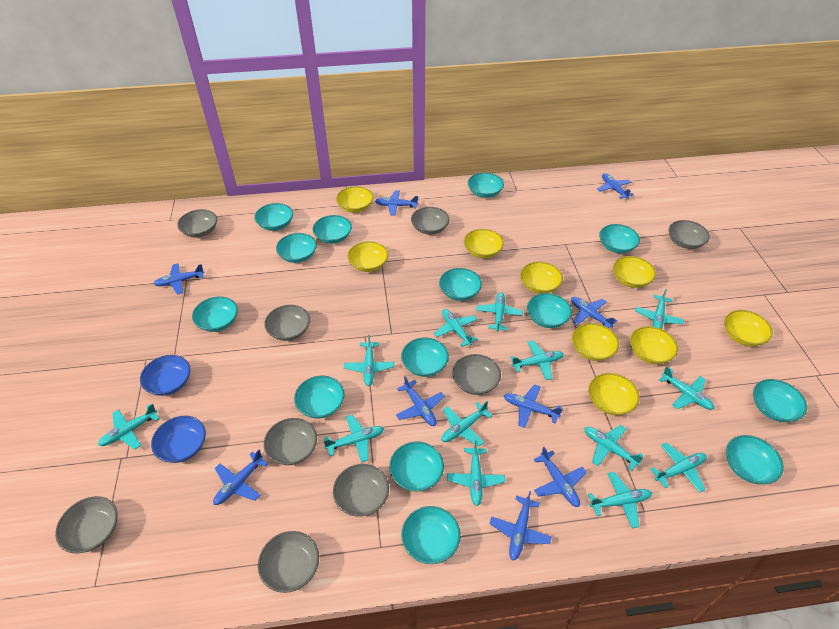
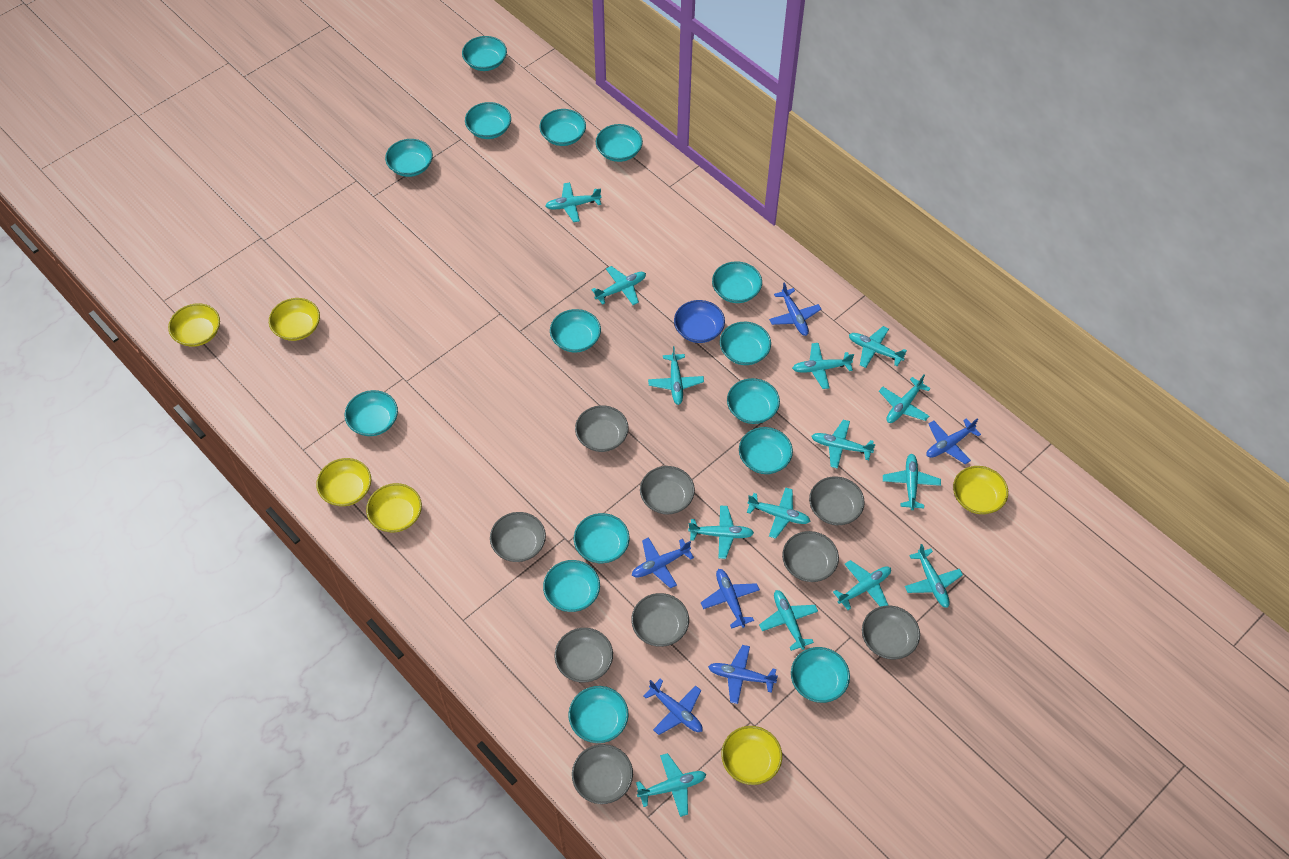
blue bowl: 2 -> 1
blue plane: 9 -> 6
turquoise bowl: 14 -> 15
turquoise plane: 13 -> 14
yellow bowl: 9 -> 6

